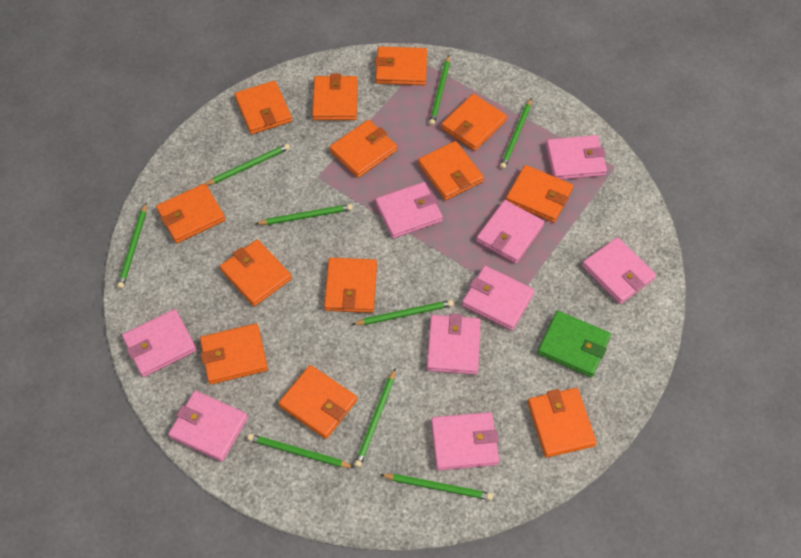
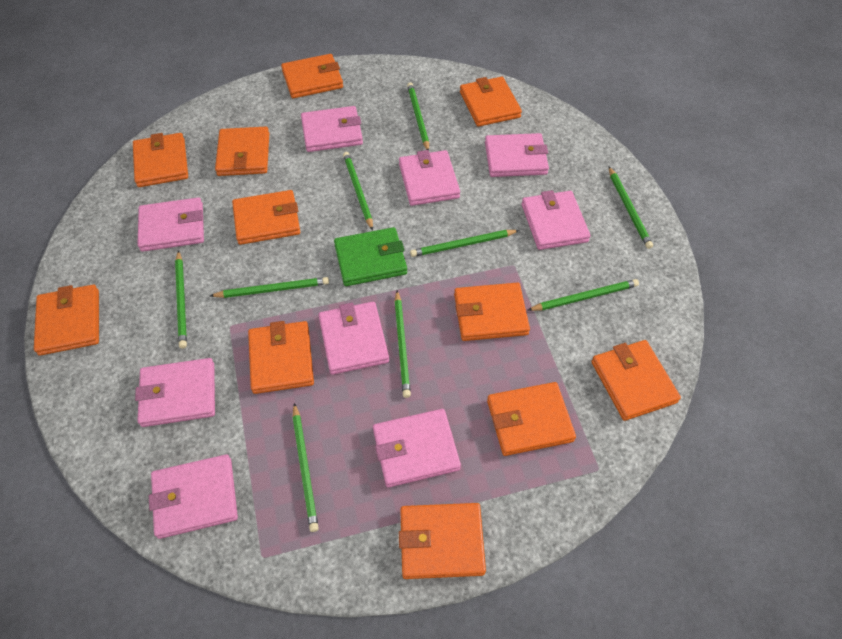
orange wallet: 13 -> 11

